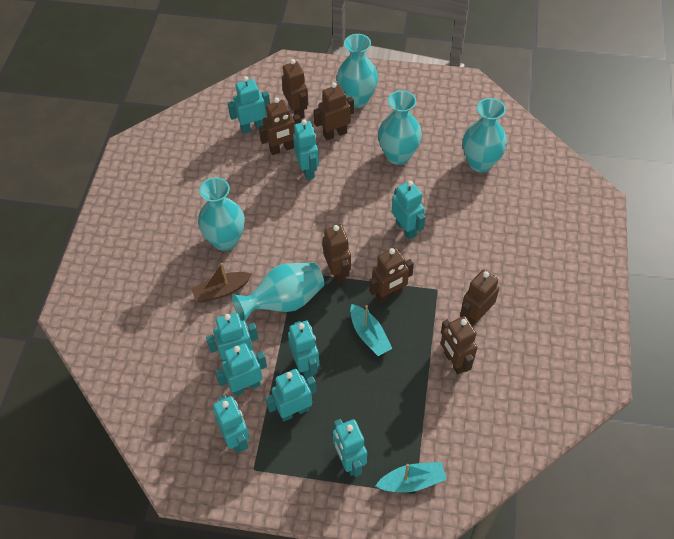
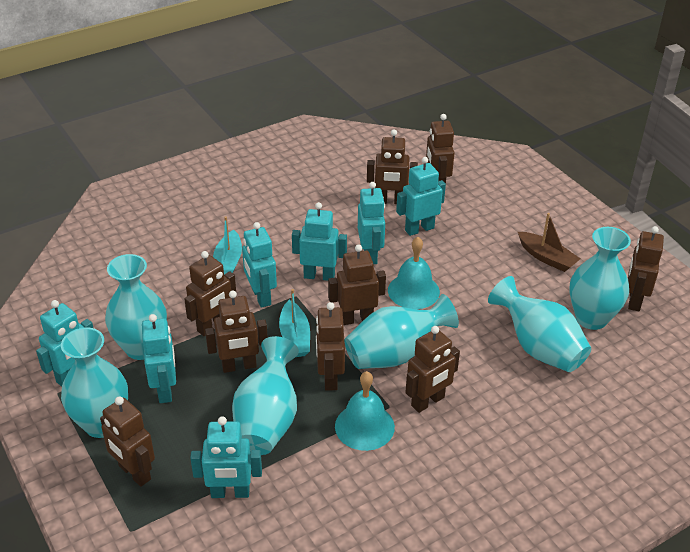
brown robot: 7 -> 9
turquoise bell: 0 -> 2
turquoise robot: 9 -> 7
turquoise vase: 5 -> 6

